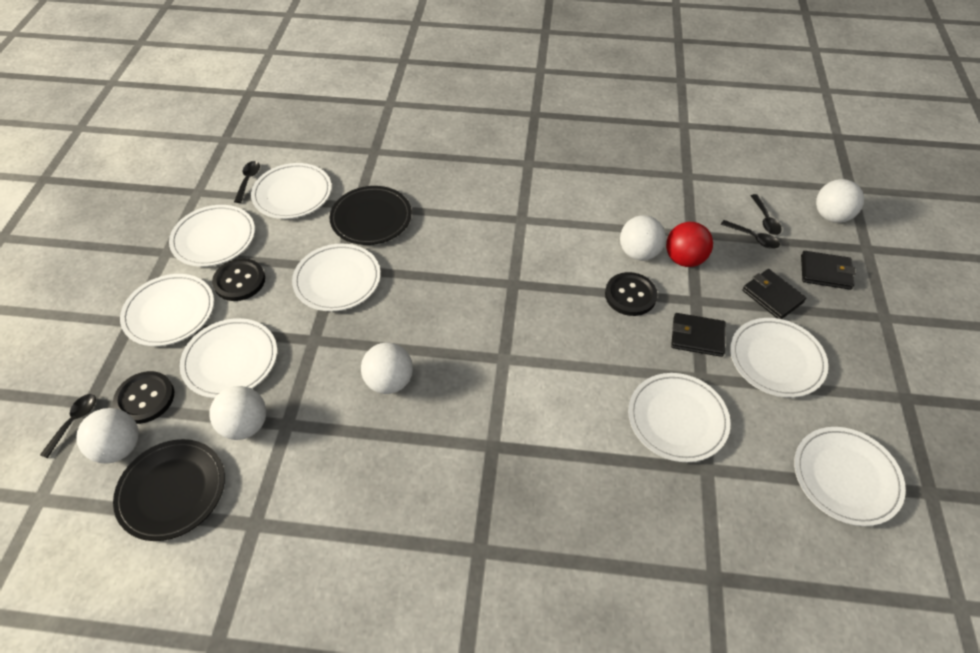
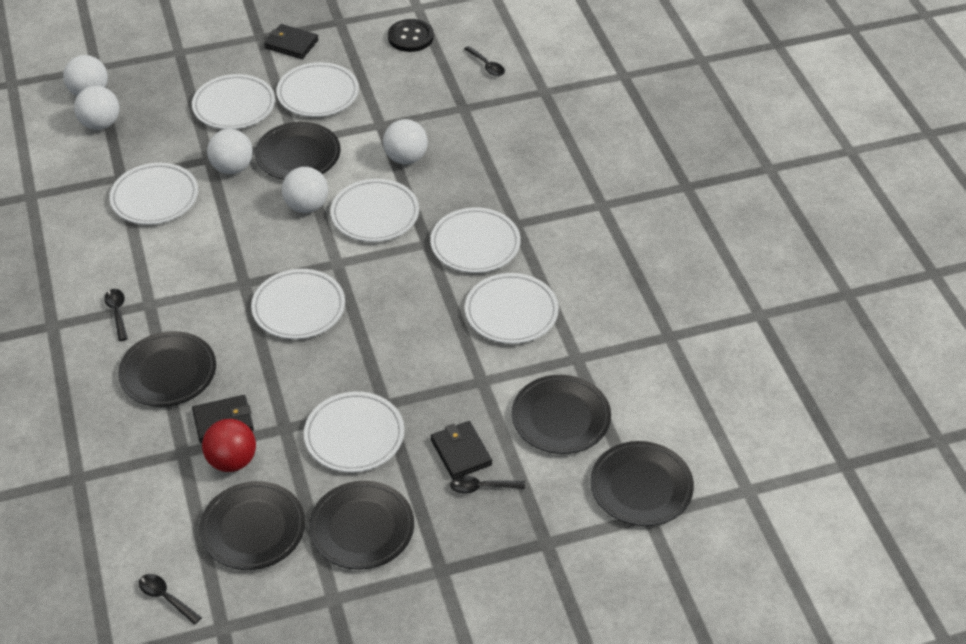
black button: 3 -> 1
black plate: 2 -> 6

